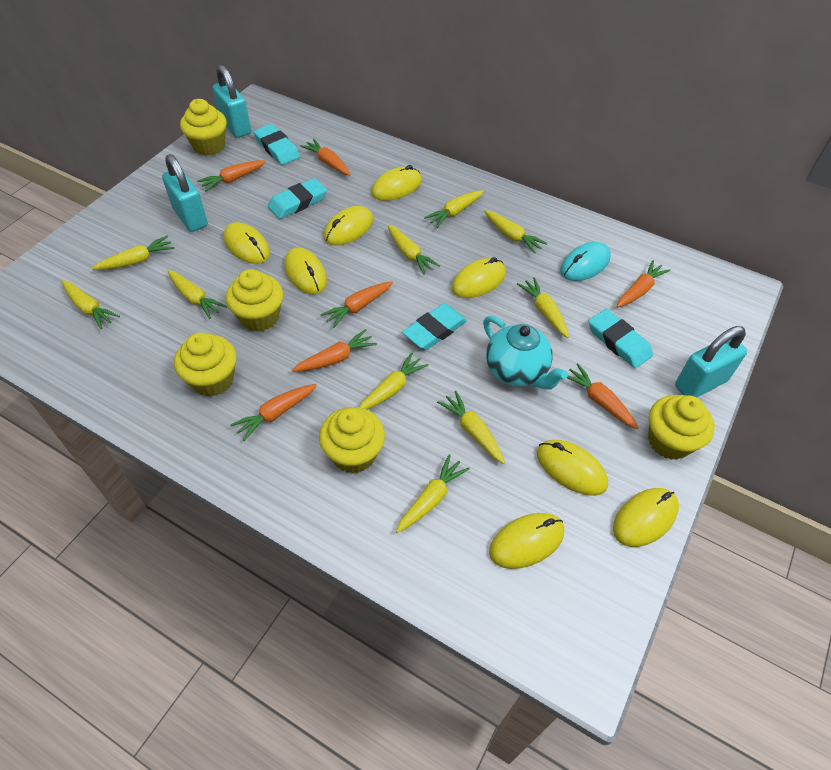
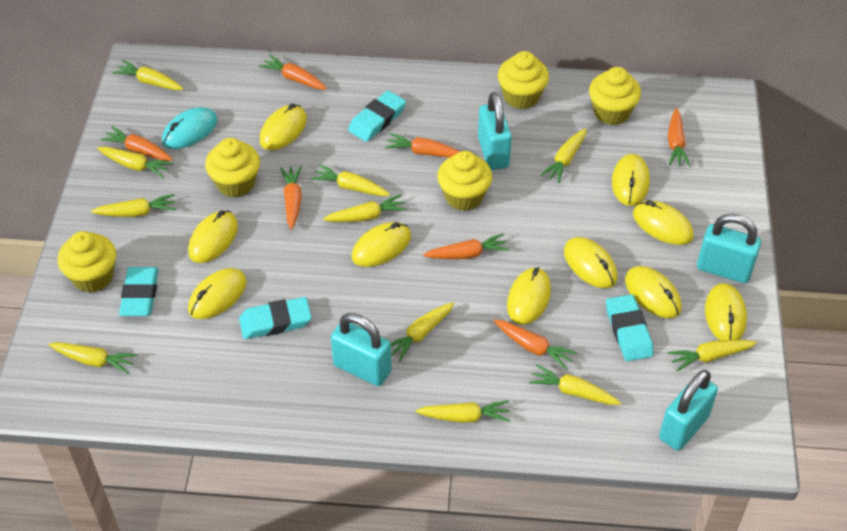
turquoise padlock: 3 -> 4
turquoise teapot: 1 -> 0
yellow carrot: 10 -> 11
yellow mouse: 8 -> 10

